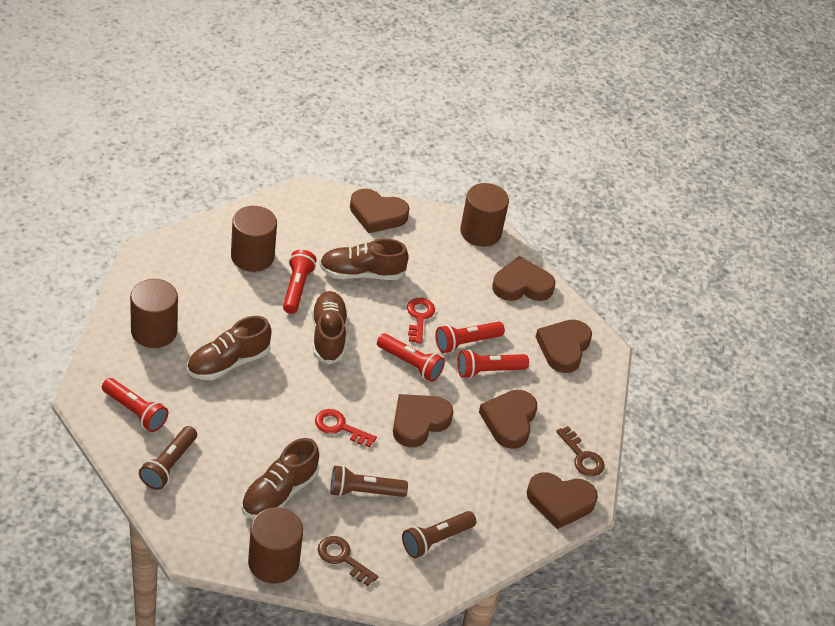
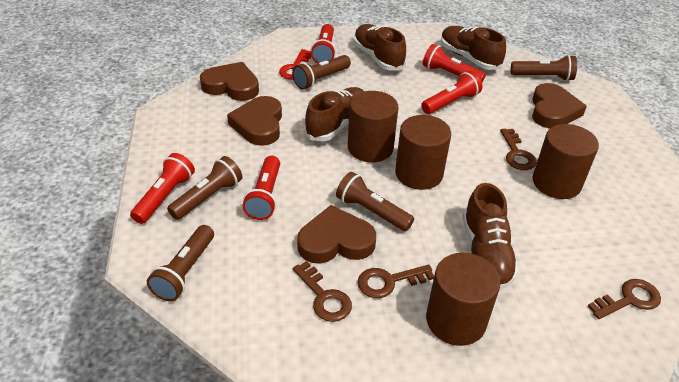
brown flashlight: 3 -> 5
brown heart: 6 -> 4
brown key: 2 -> 4
red key: 2 -> 1

